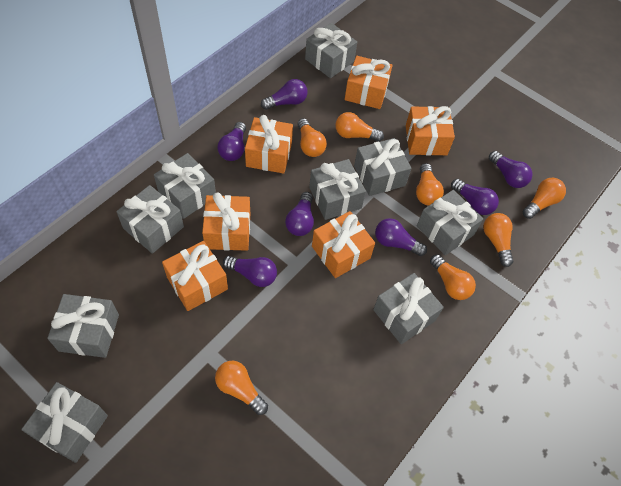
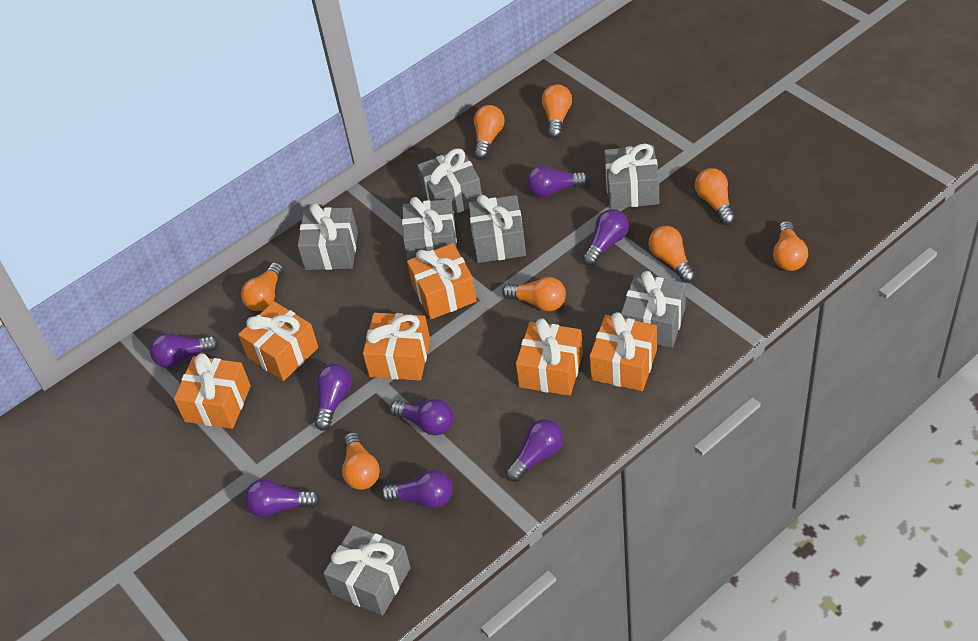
grey gift: 9 -> 7
orange light bulb: 7 -> 8
purple light bulb: 7 -> 8

